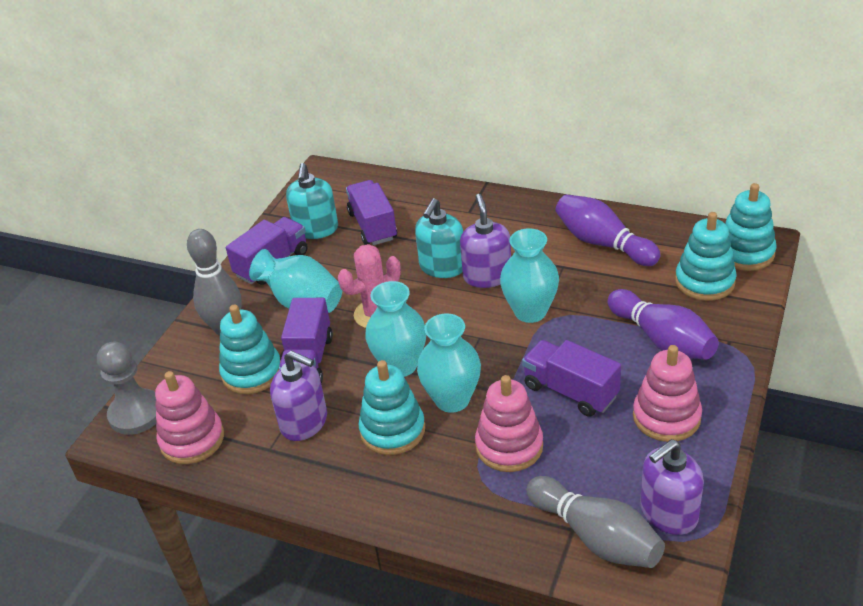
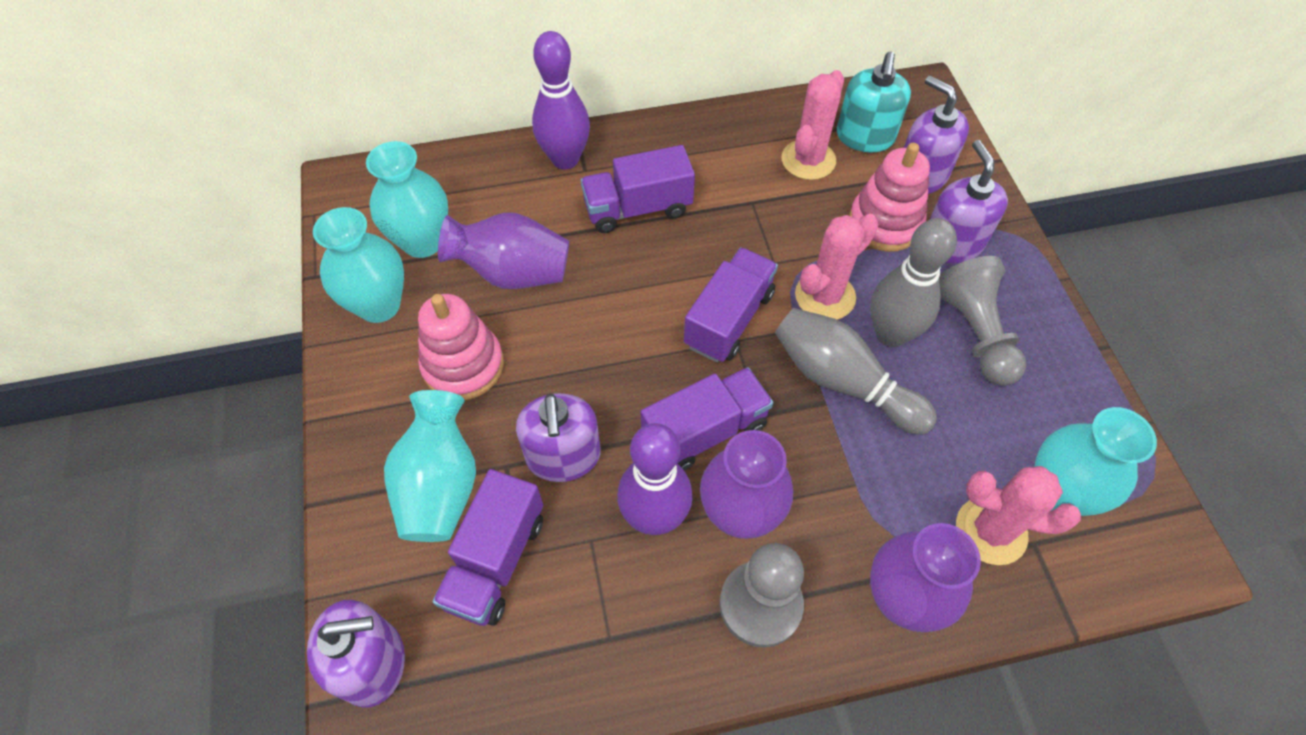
grey pawn: 1 -> 2
pink cactus: 1 -> 3
pink stacking toy: 3 -> 2
purple soap dispenser: 3 -> 4
purple vase: 0 -> 3
turquoise soap dispenser: 2 -> 1
turquoise stacking toy: 4 -> 0

